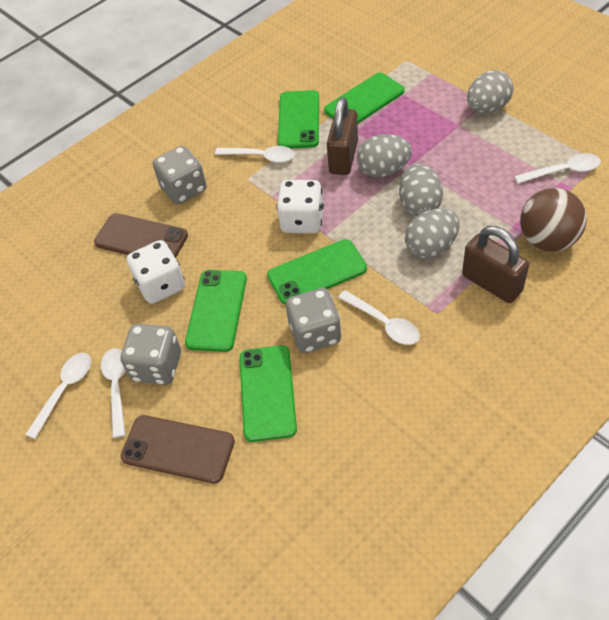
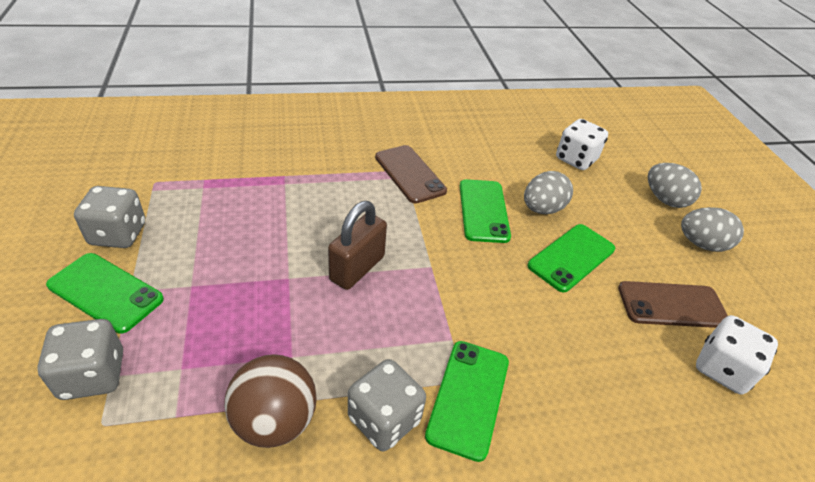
brown padlock: 2 -> 1
green phone: 5 -> 4
grey egg: 4 -> 3
white spoon: 5 -> 0

